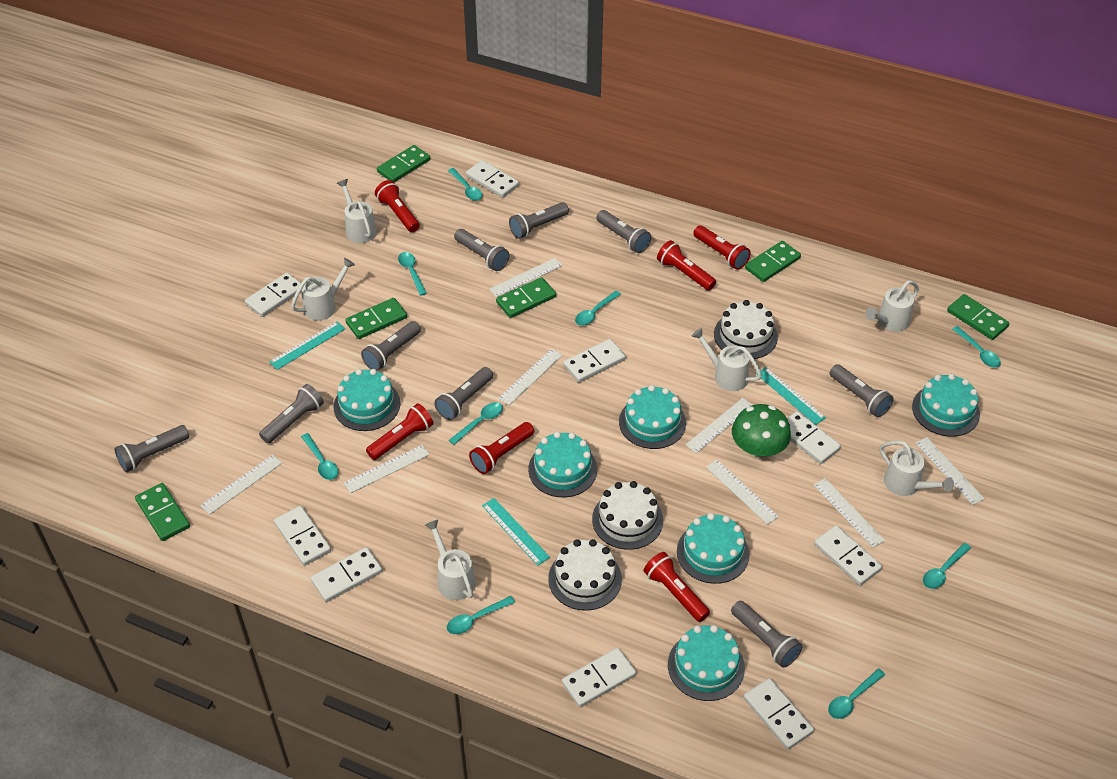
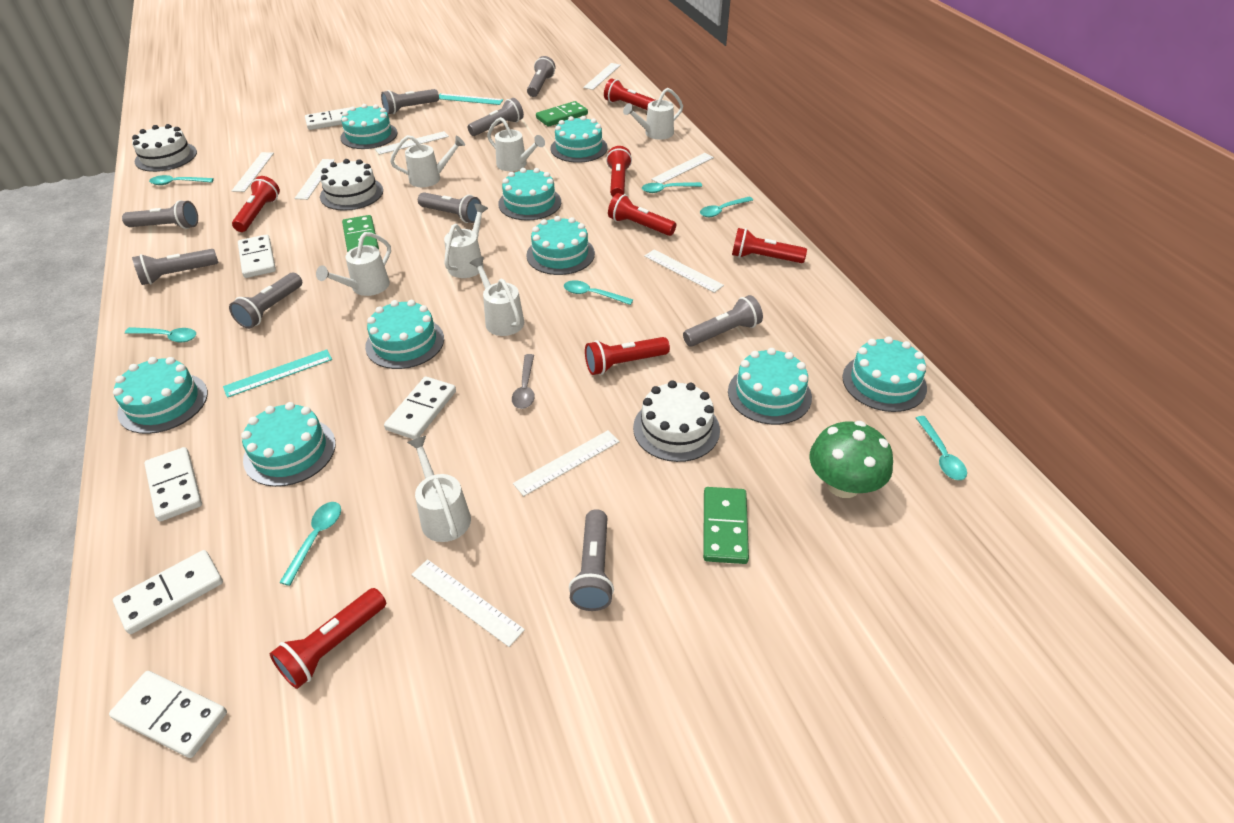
green domino: 6 -> 3
grey spoon: 0 -> 1
red flashlight: 6 -> 7
turquoise cake: 6 -> 9
turquoise ruler: 3 -> 2
turquoise spoon: 9 -> 7
white domino: 9 -> 6
white watering can: 6 -> 7

